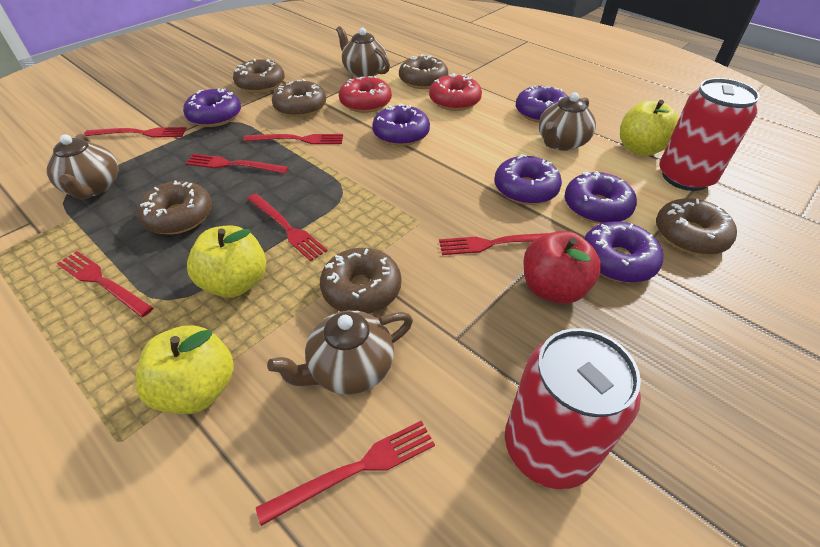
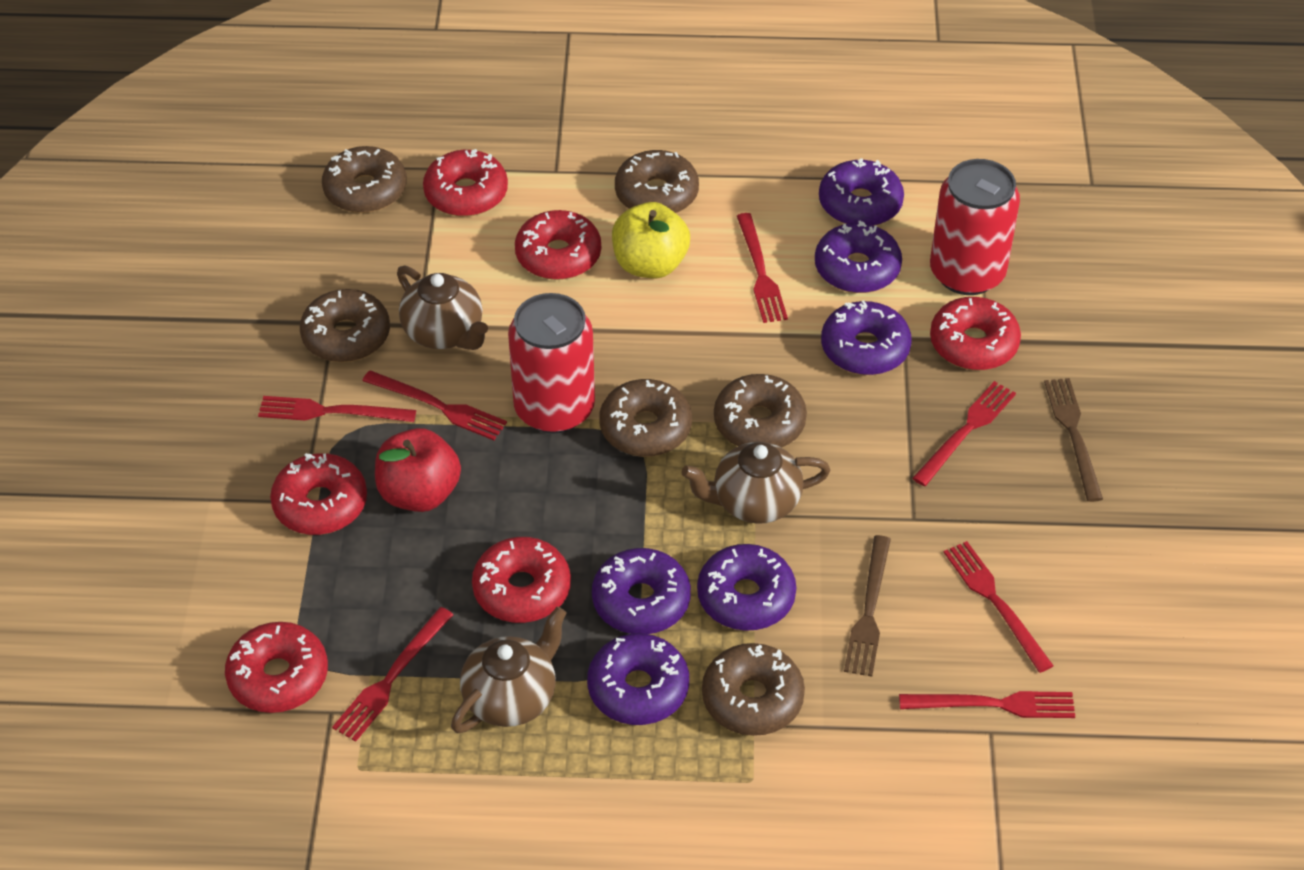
brown fork: 0 -> 2
brown teapot: 4 -> 3
red donut: 2 -> 6
yellow apple: 3 -> 1

